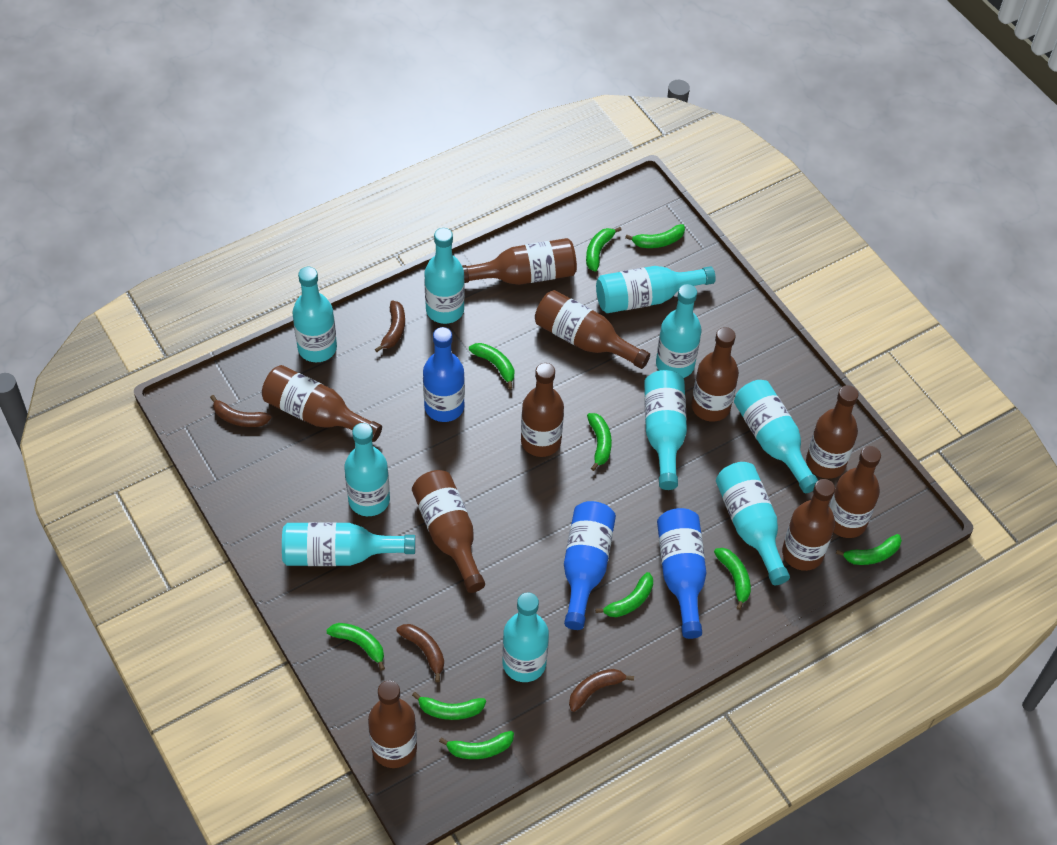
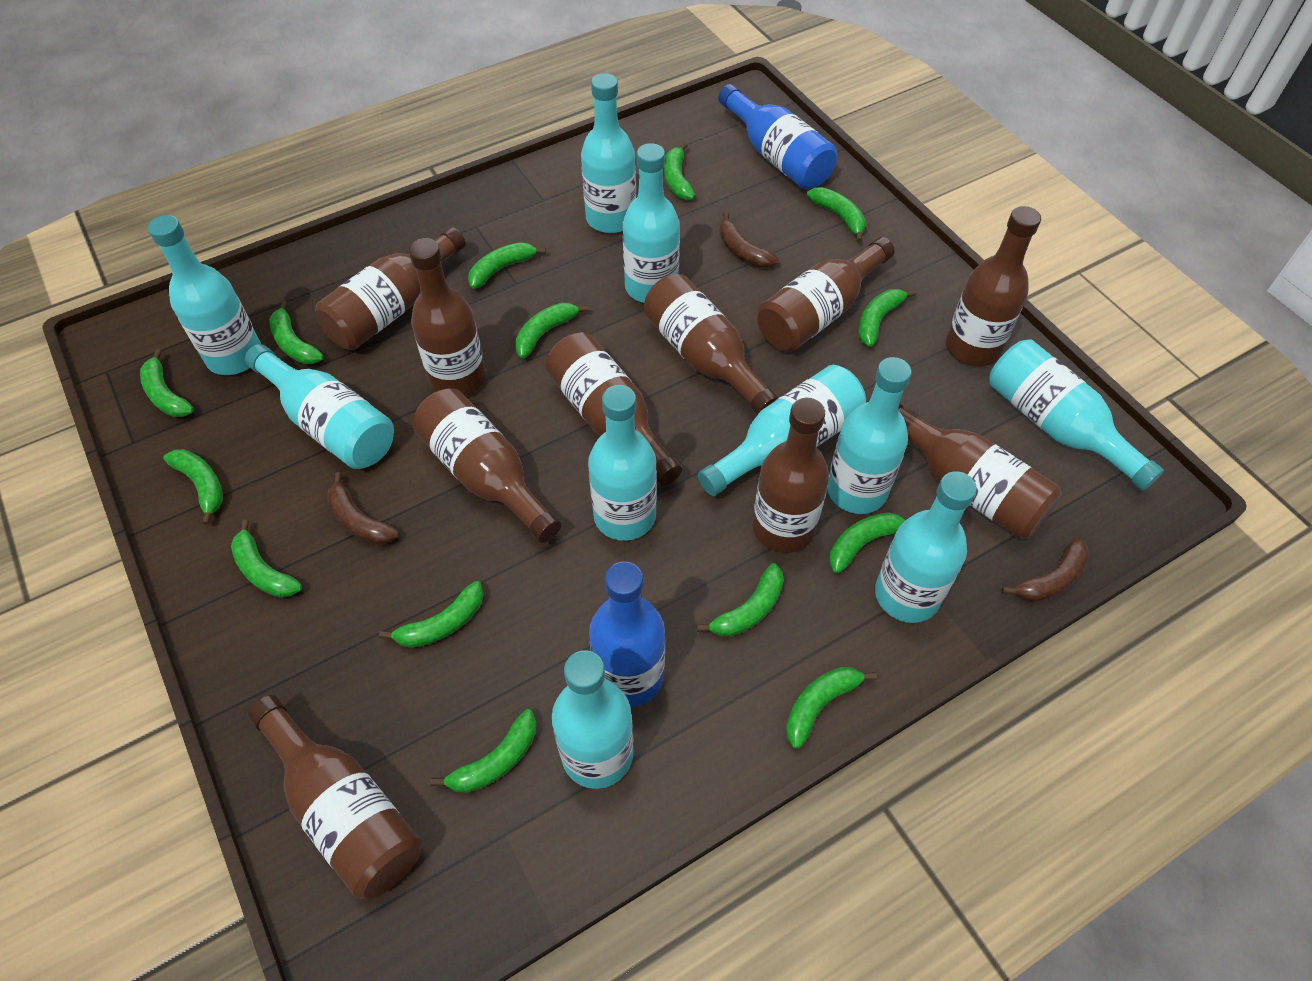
blue bottle: 3 -> 2
brown banana: 4 -> 3
green banana: 10 -> 14

